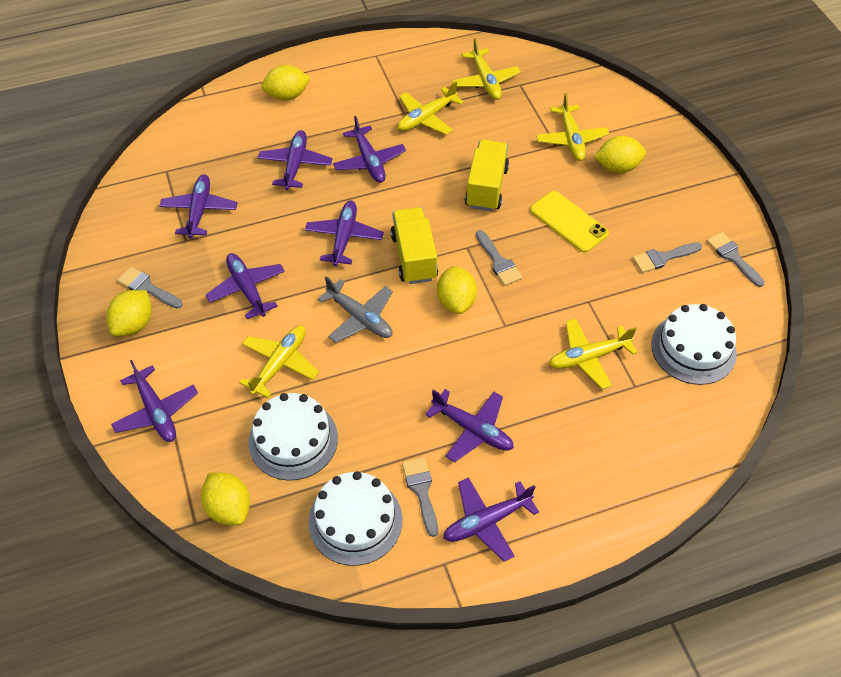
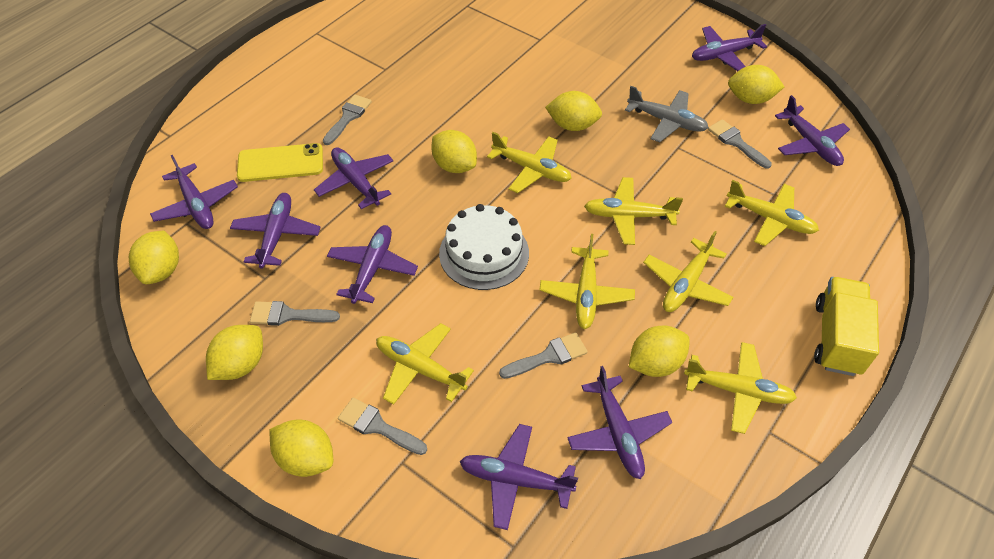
white cake: 3 -> 1
yellow lemon: 5 -> 7
yellow plane: 5 -> 7
yellow truck: 2 -> 1

